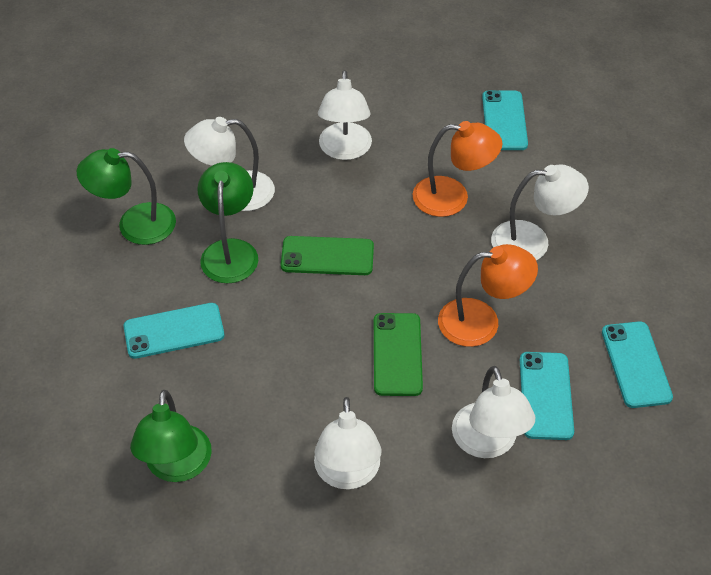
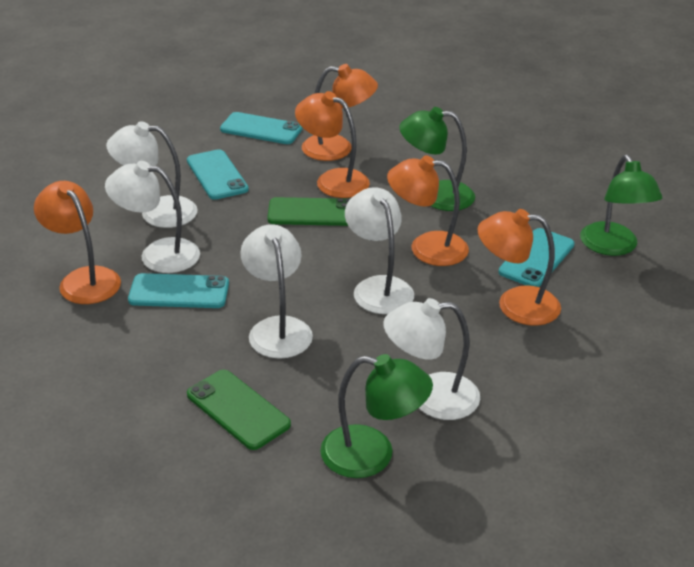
orange lamp: 2 -> 5

